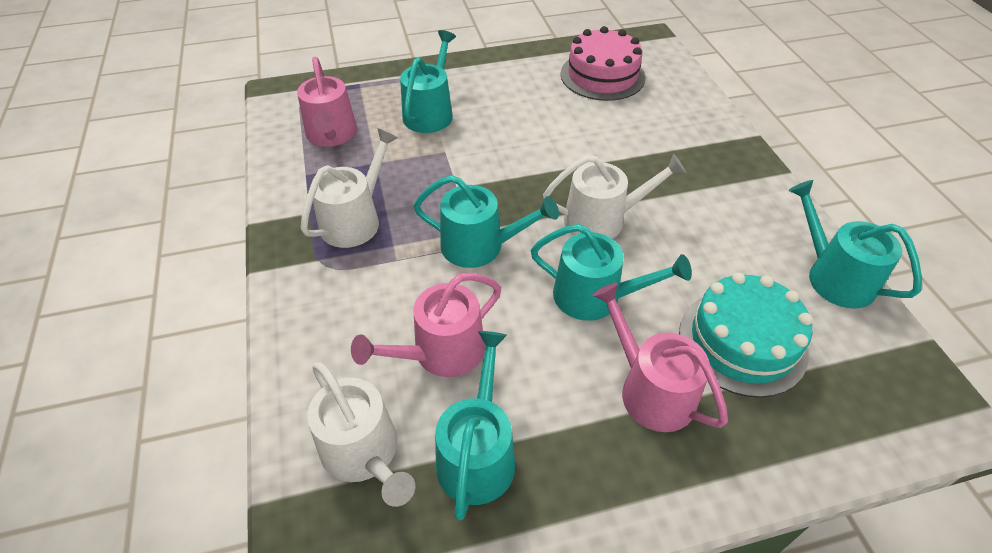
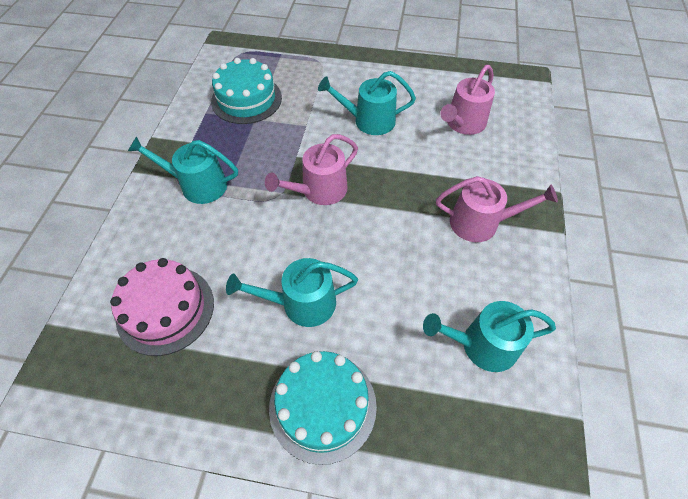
turquoise cake: 1 -> 2
turquoise watering can: 5 -> 4
white watering can: 3 -> 0

